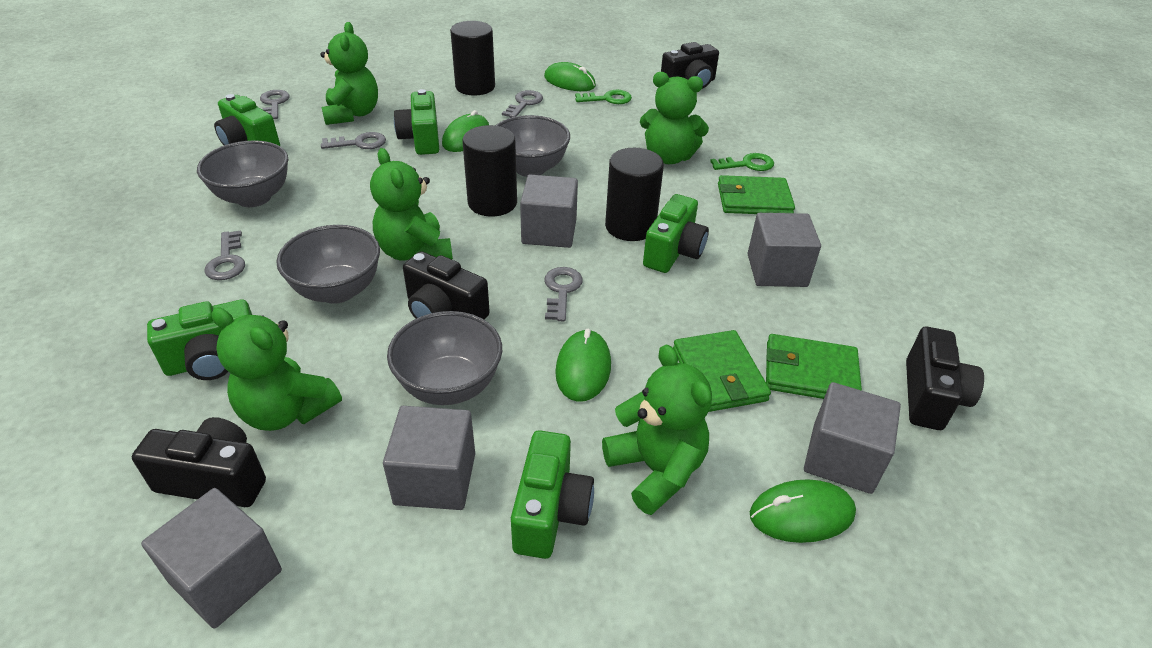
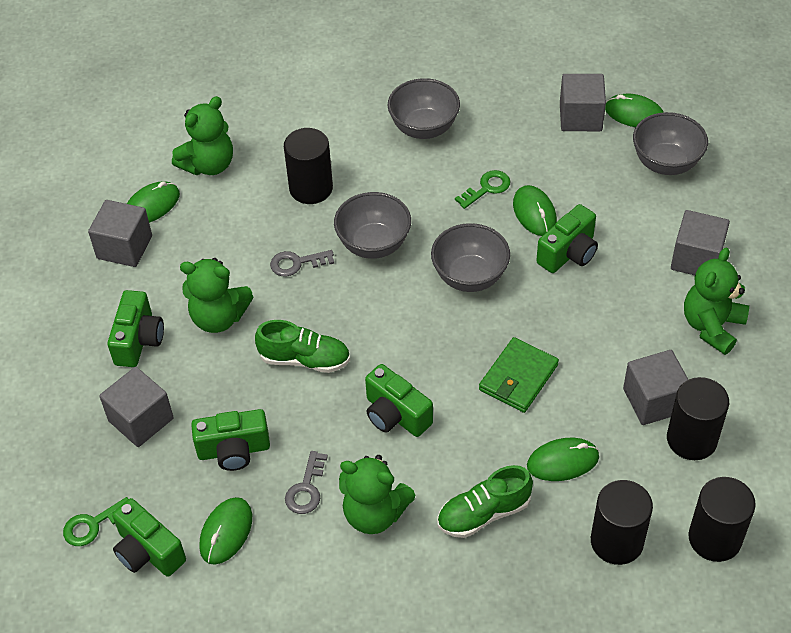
black camera: 4 -> 0
black cylinder: 3 -> 4
green mouse: 4 -> 5
green shoe: 0 -> 2
green teddy bear: 5 -> 4
green wallet: 3 -> 1
grey key: 5 -> 2

